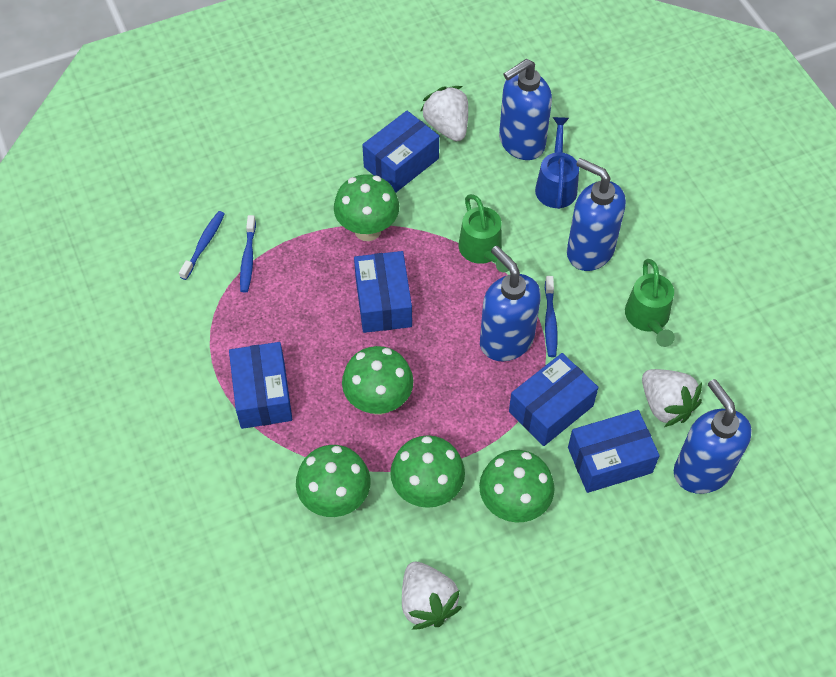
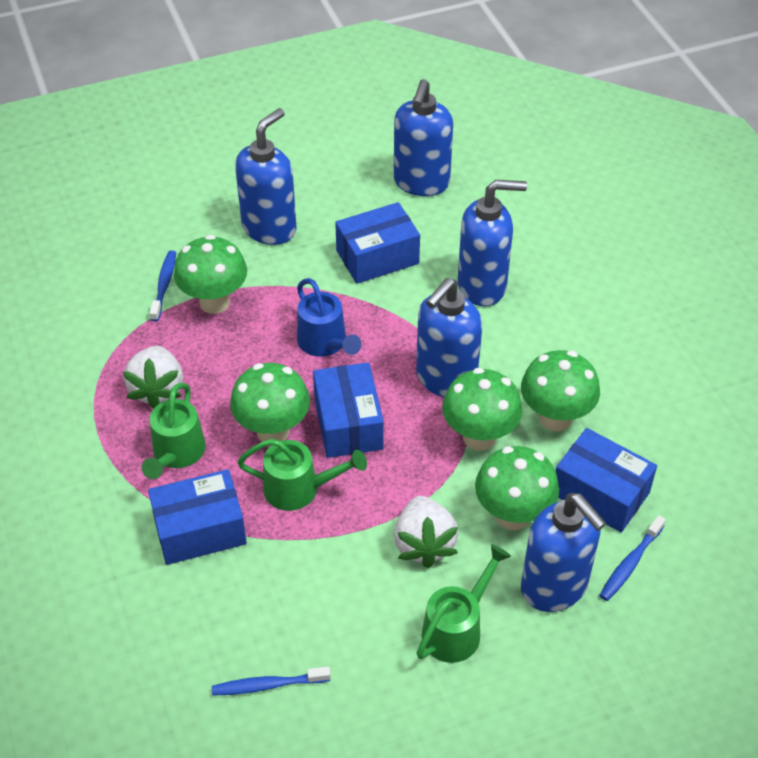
blue box: 5 -> 4
blue soap dispenser: 4 -> 5
green watering can: 2 -> 3
white strawberry: 3 -> 2

